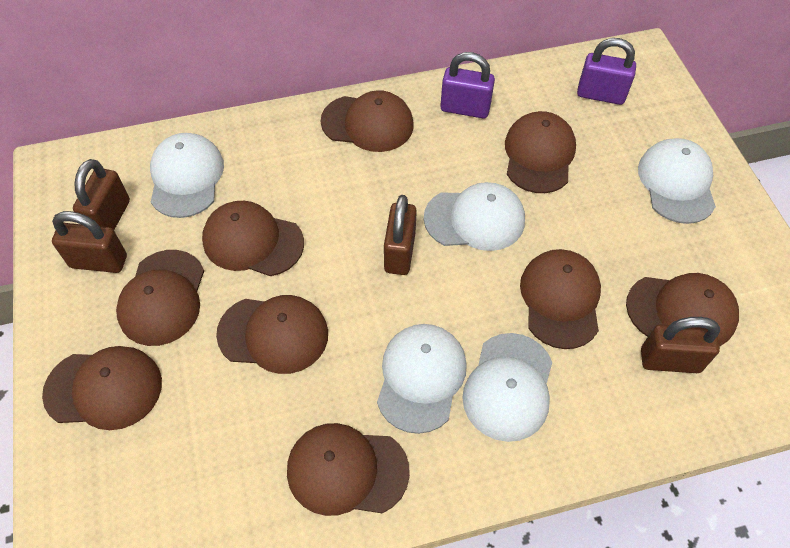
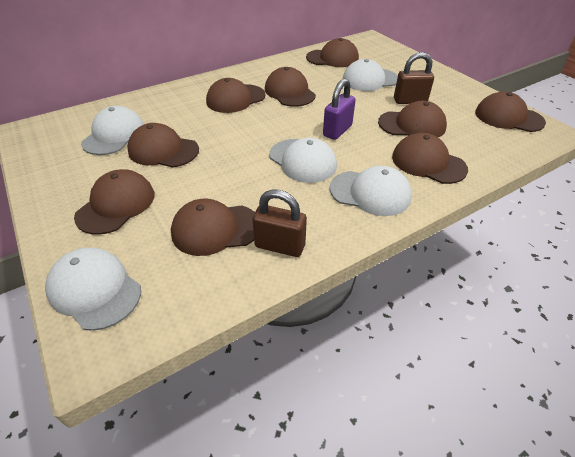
brown padlock: 4 -> 2
purple padlock: 2 -> 1

